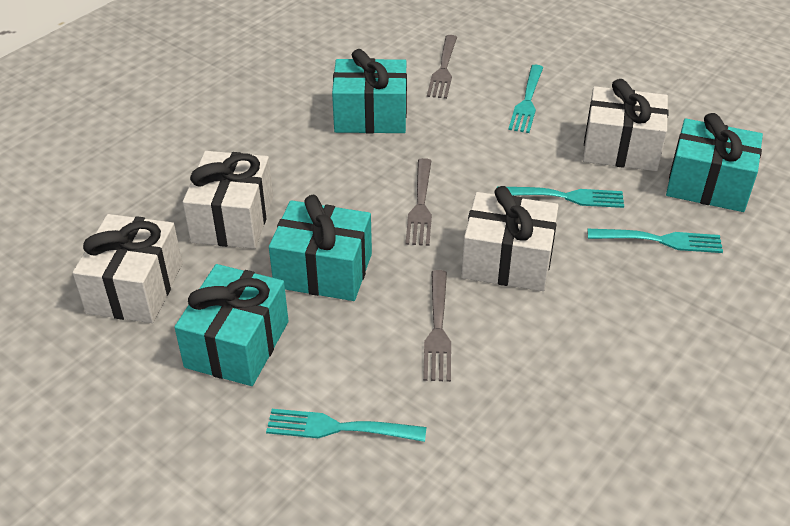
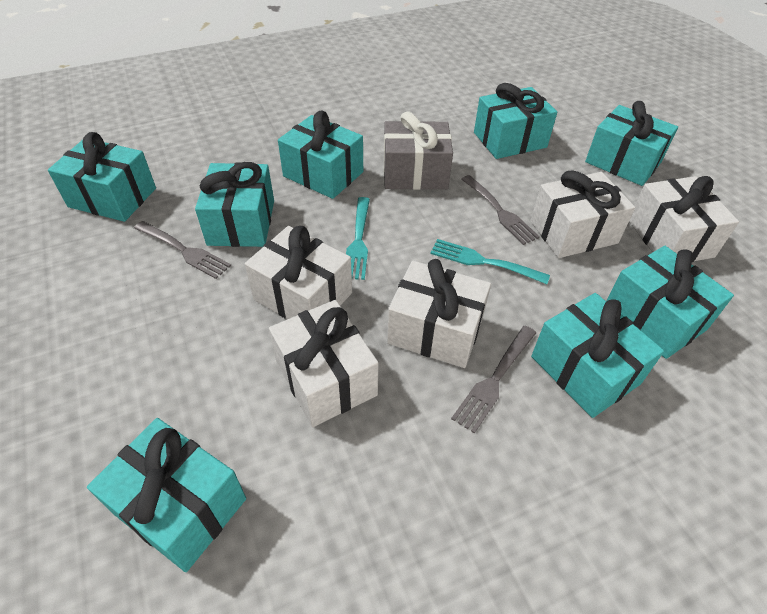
grey gift: 0 -> 1
turquoise fork: 4 -> 2
turquoise gift: 4 -> 8
white gift: 4 -> 5

